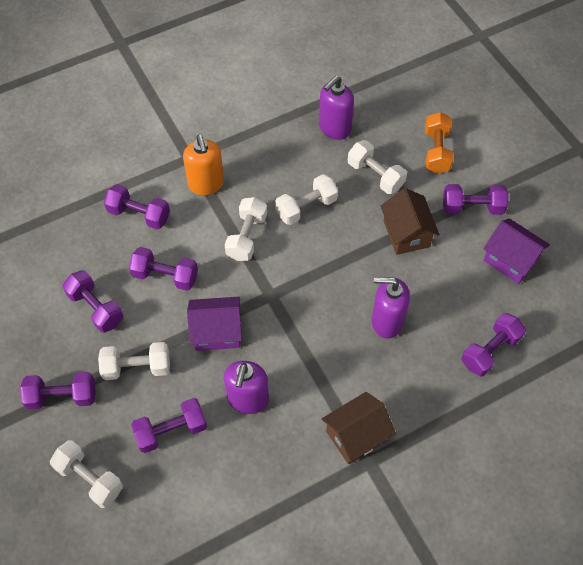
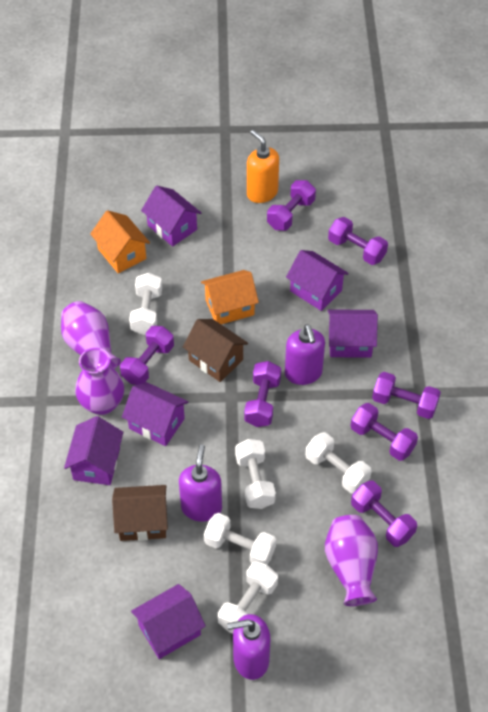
orange dumbbell: 1 -> 0
orange house: 0 -> 2
purple house: 2 -> 6
purple vase: 0 -> 3

